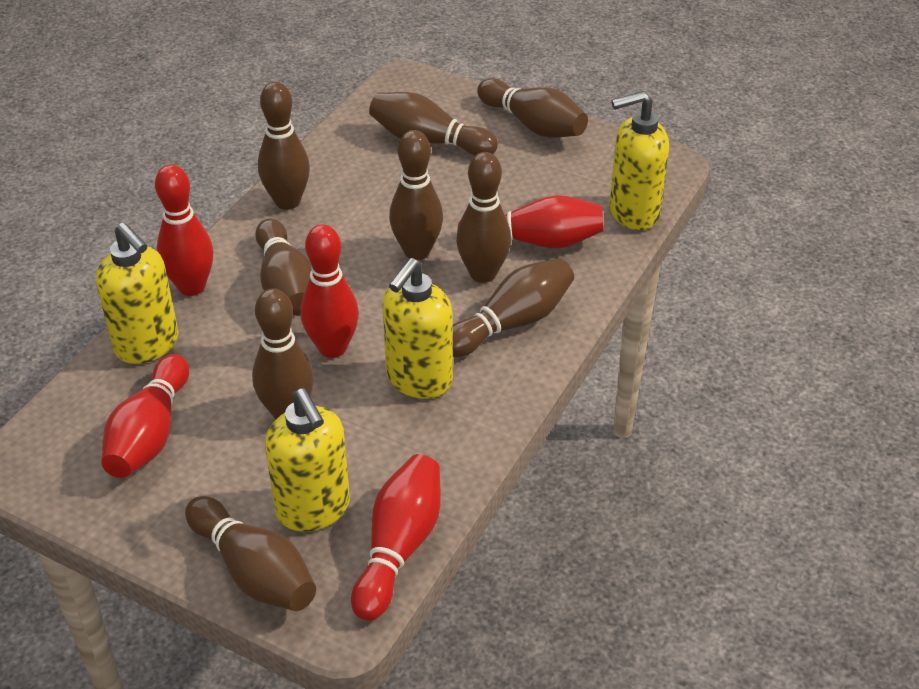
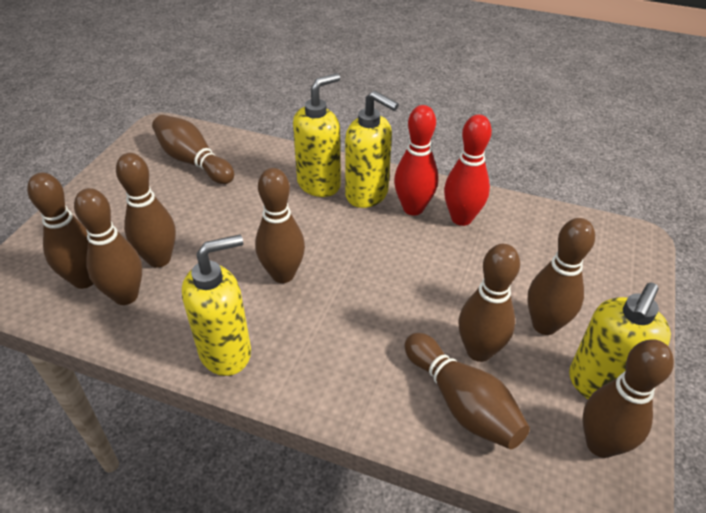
red bowling pin: 5 -> 2

